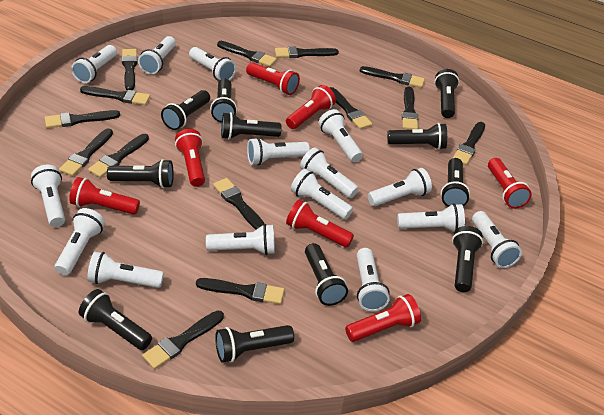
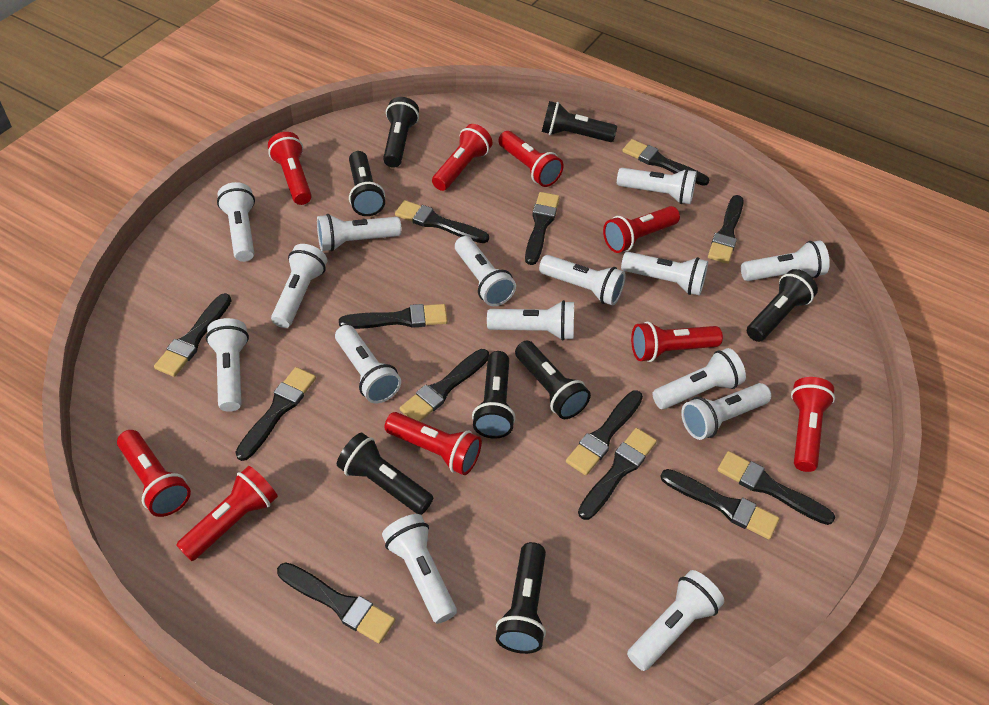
black brush: 14 -> 13
black flashlight: 11 -> 8
red flashlight: 7 -> 9

